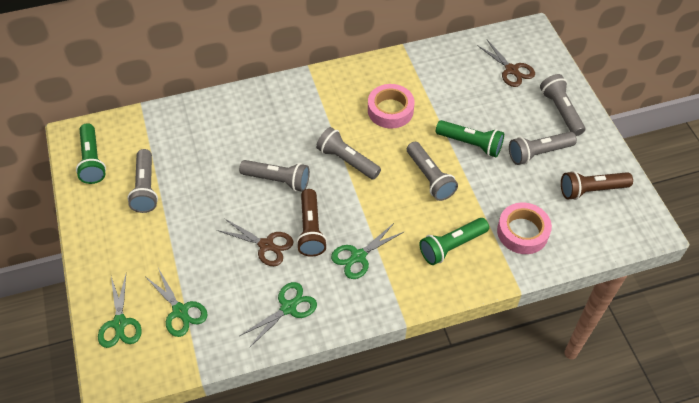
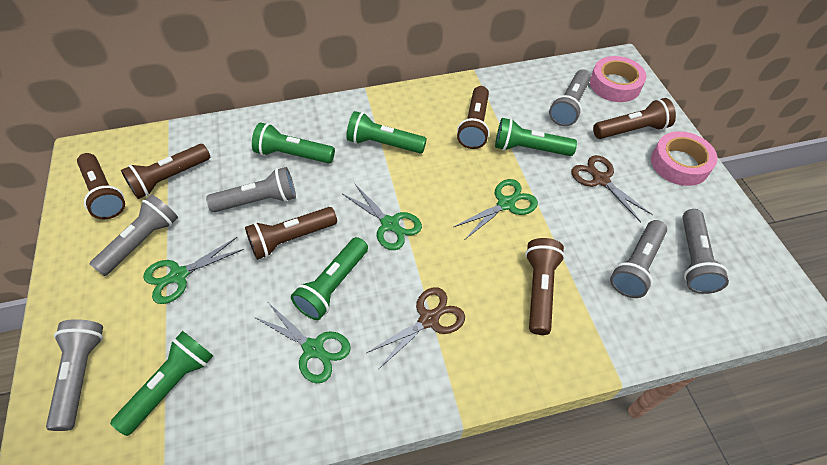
brown flashlight: 2 -> 6
green flashlight: 3 -> 5

